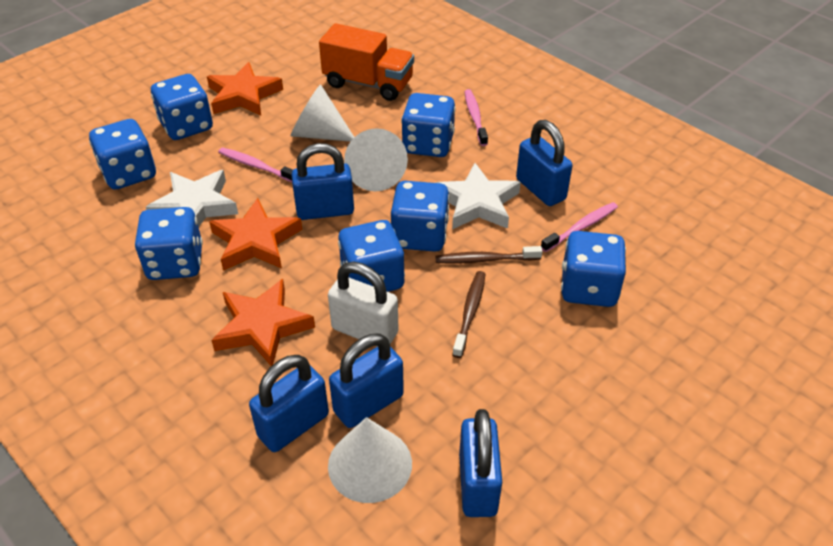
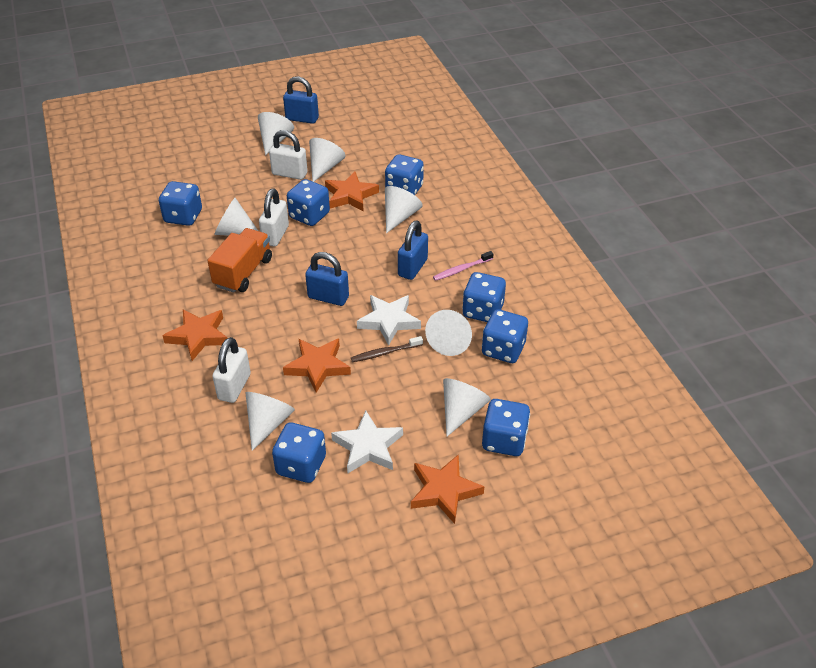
blue padlock: 5 -> 3
brown toothbrush: 2 -> 1
orange star: 3 -> 4
pink toothbrush: 3 -> 1
white cone: 3 -> 7
white padlock: 1 -> 3

